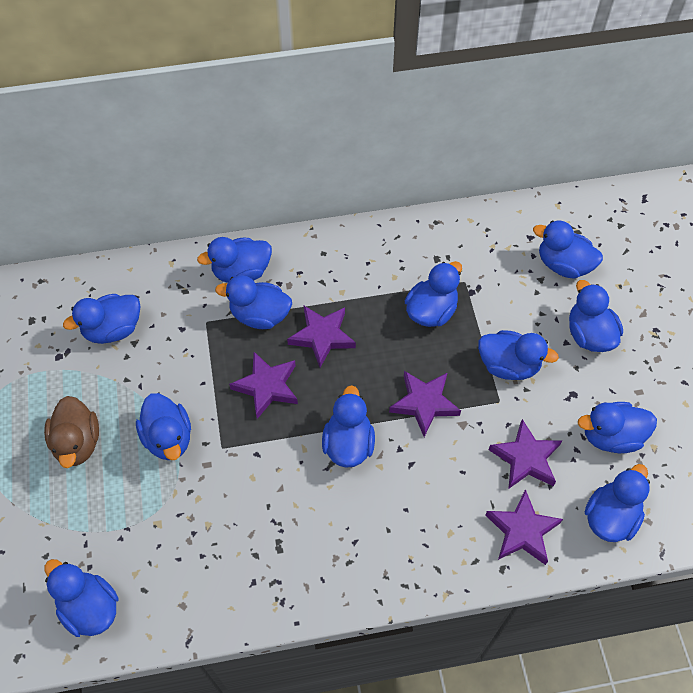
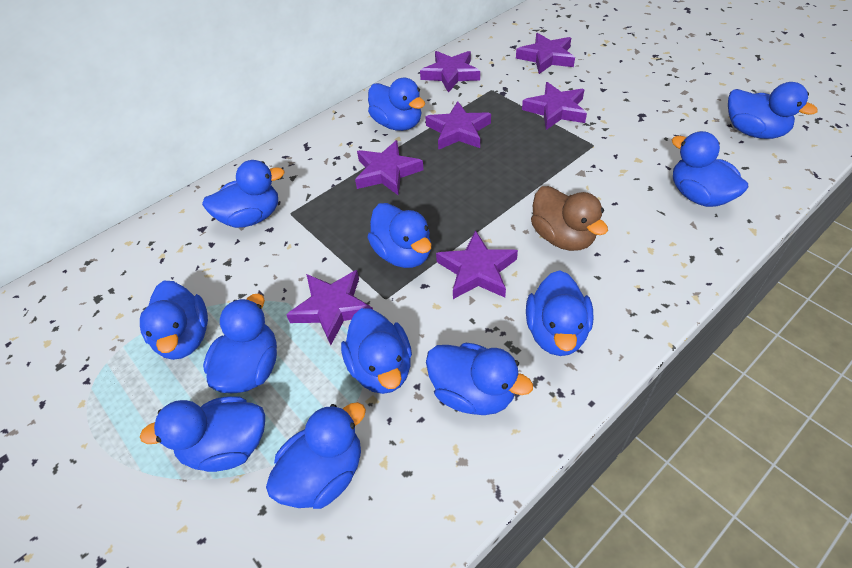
purple star: 5 -> 7

